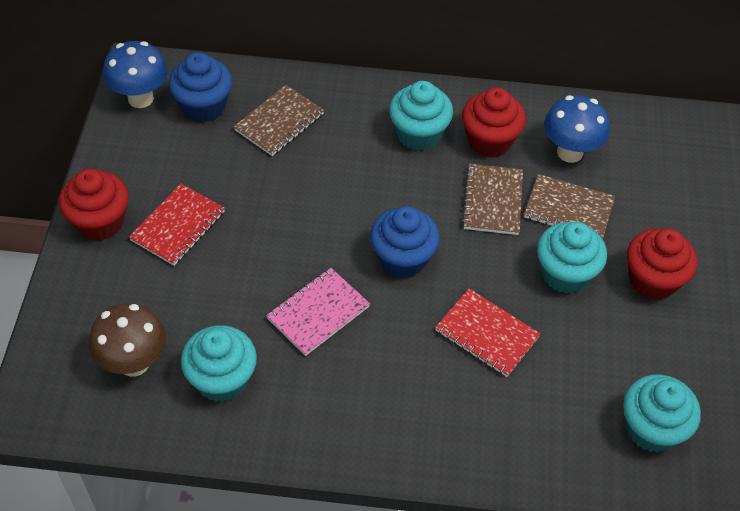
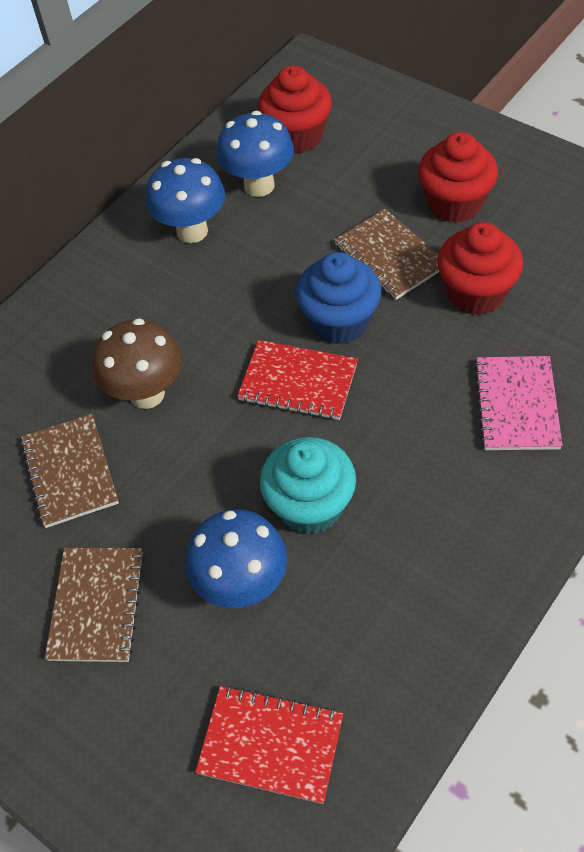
blue cupcake: 2 -> 1
blue mushroom: 2 -> 3
turquoise cupcake: 4 -> 1

